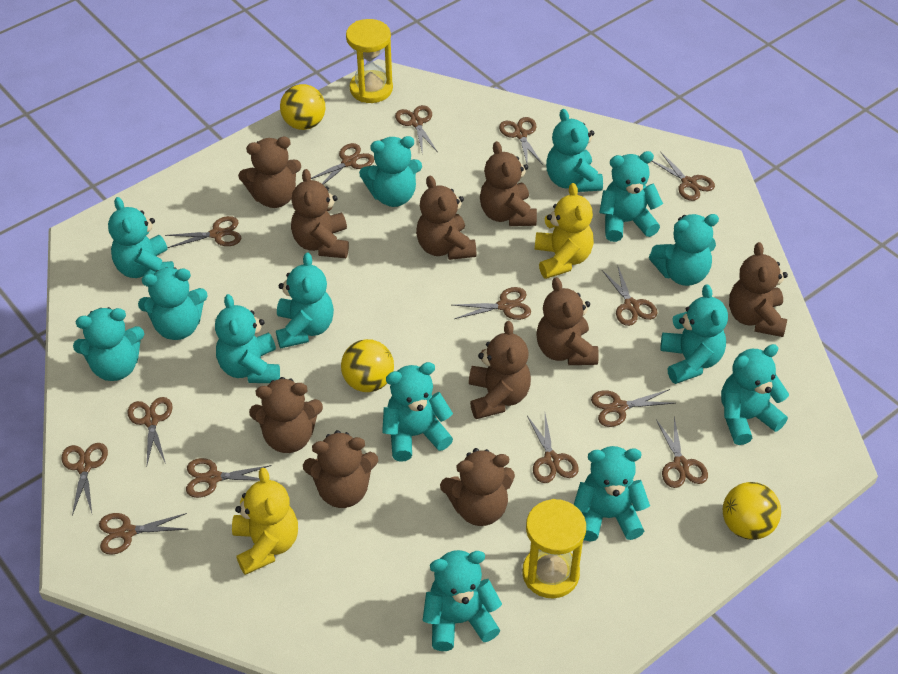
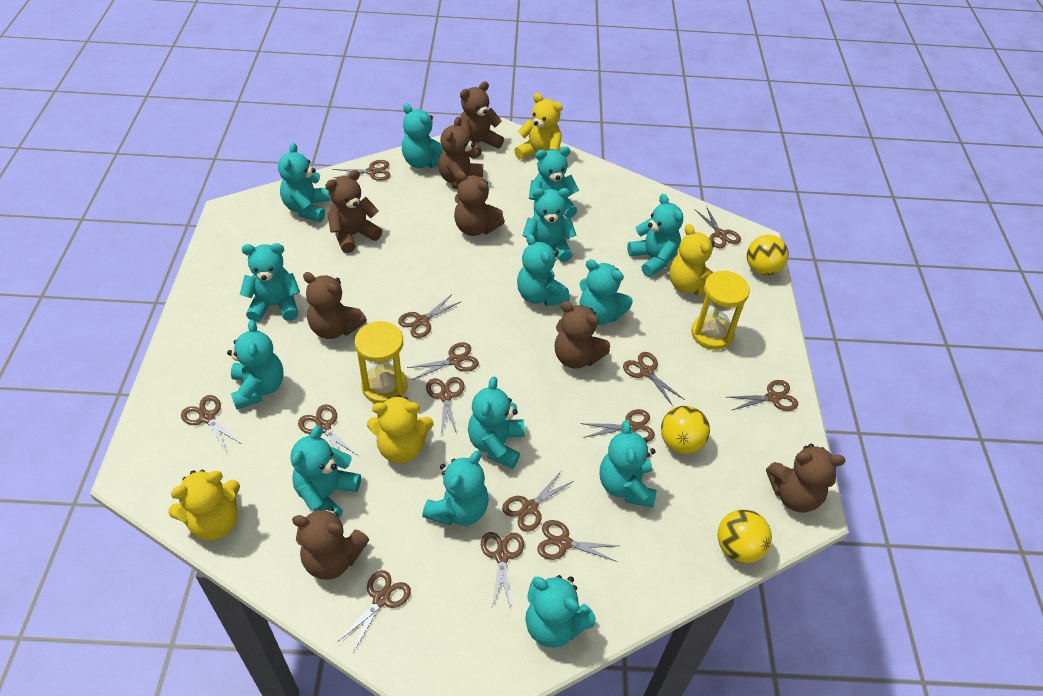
brown teddy bear: 10 -> 8
yellow teddy bear: 2 -> 4

